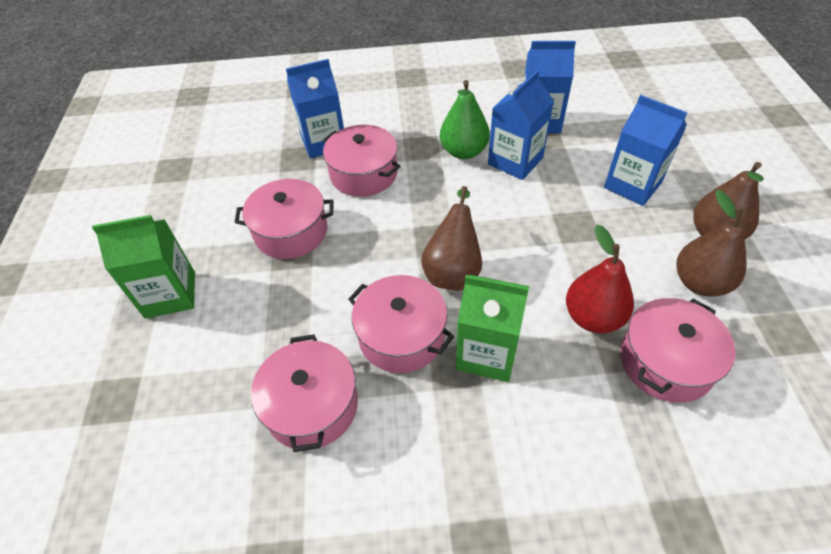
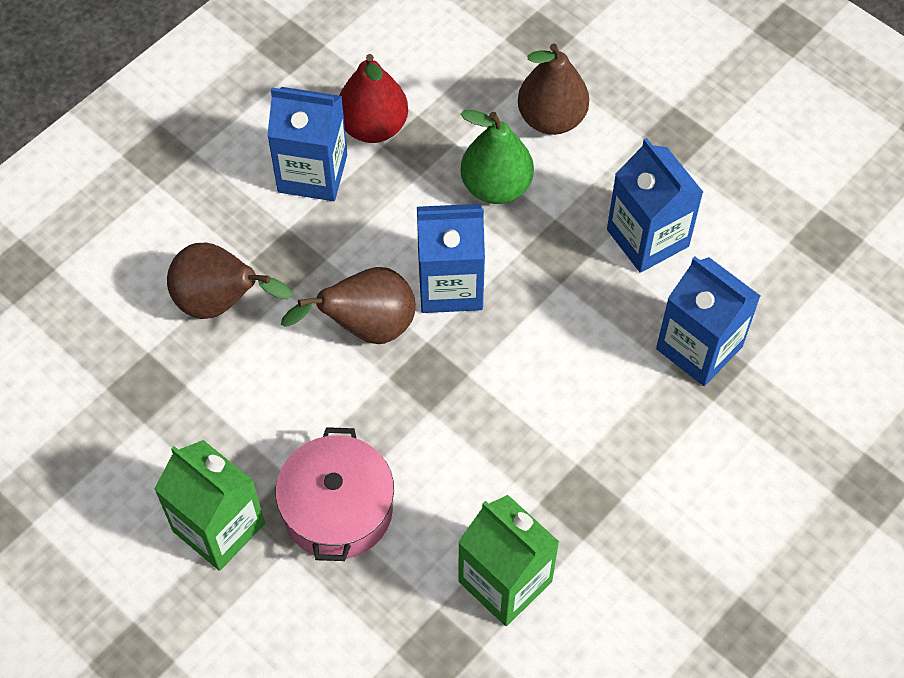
pink pot: 5 -> 1

